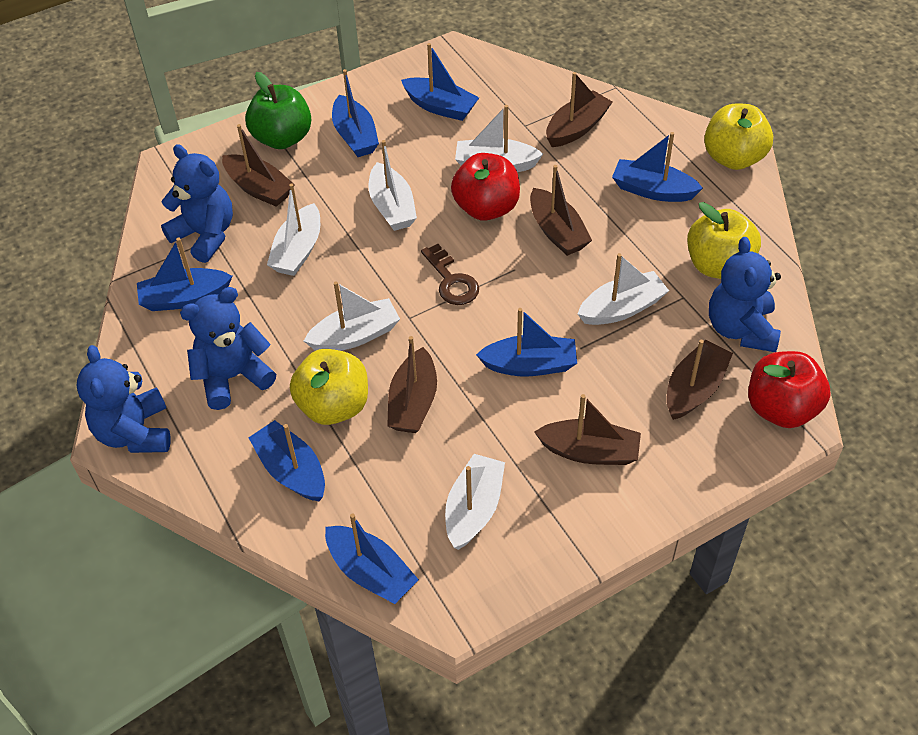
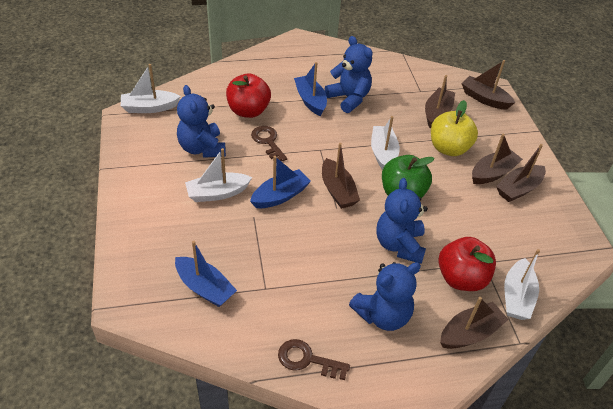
blue boat: 7 -> 3
brown key: 1 -> 2
white boat: 6 -> 4
yellow apple: 3 -> 1

